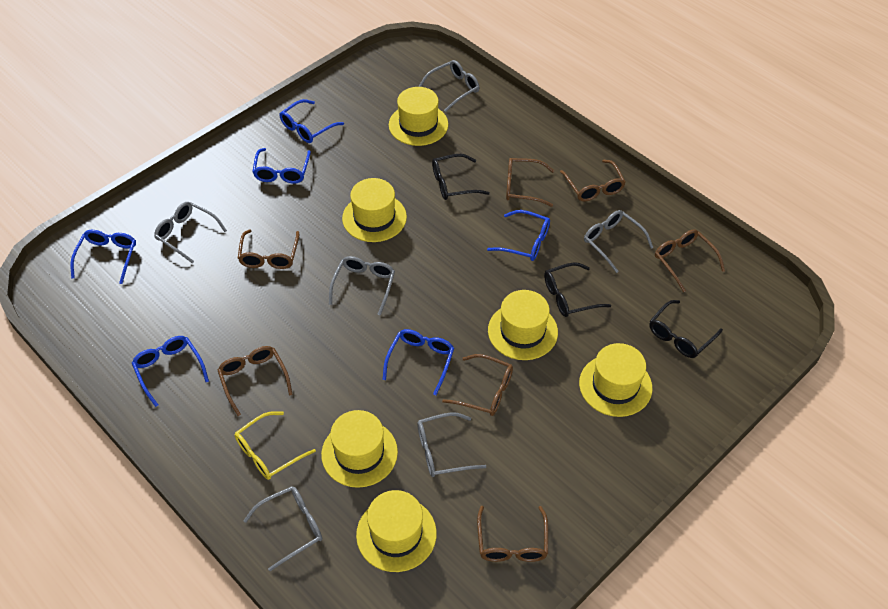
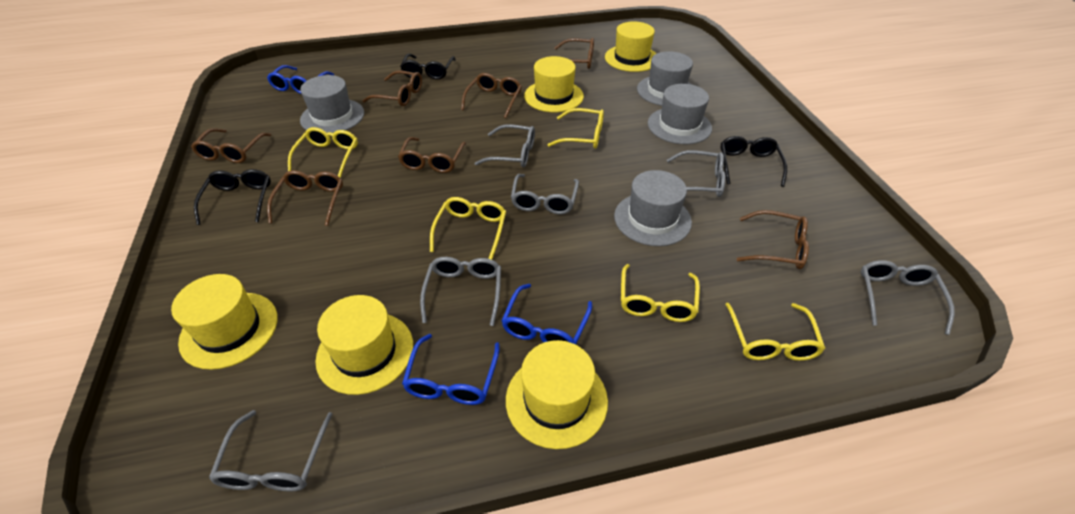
blue glasses: 6 -> 3
grey hat: 0 -> 4
yellow glasses: 1 -> 5
yellow hat: 6 -> 5

